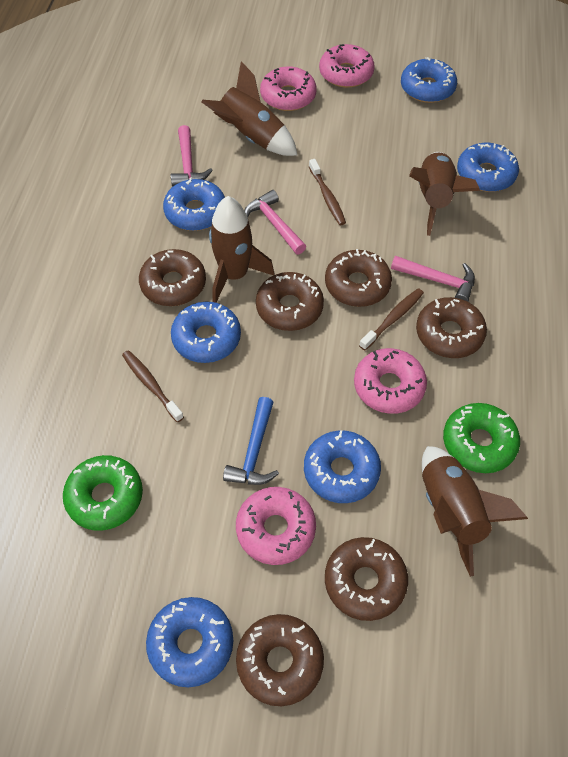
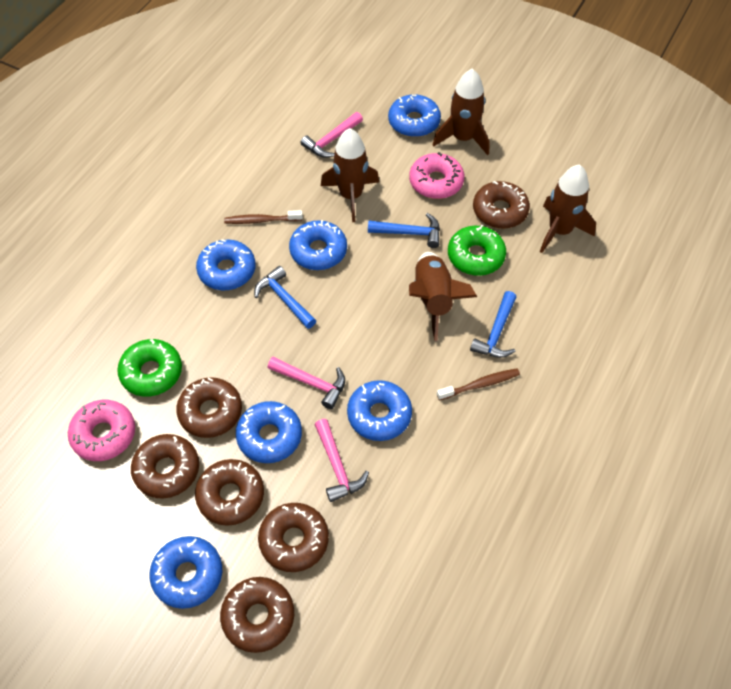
blue hammer: 1 -> 3
brown toothbrush: 3 -> 2
pink donut: 4 -> 2

